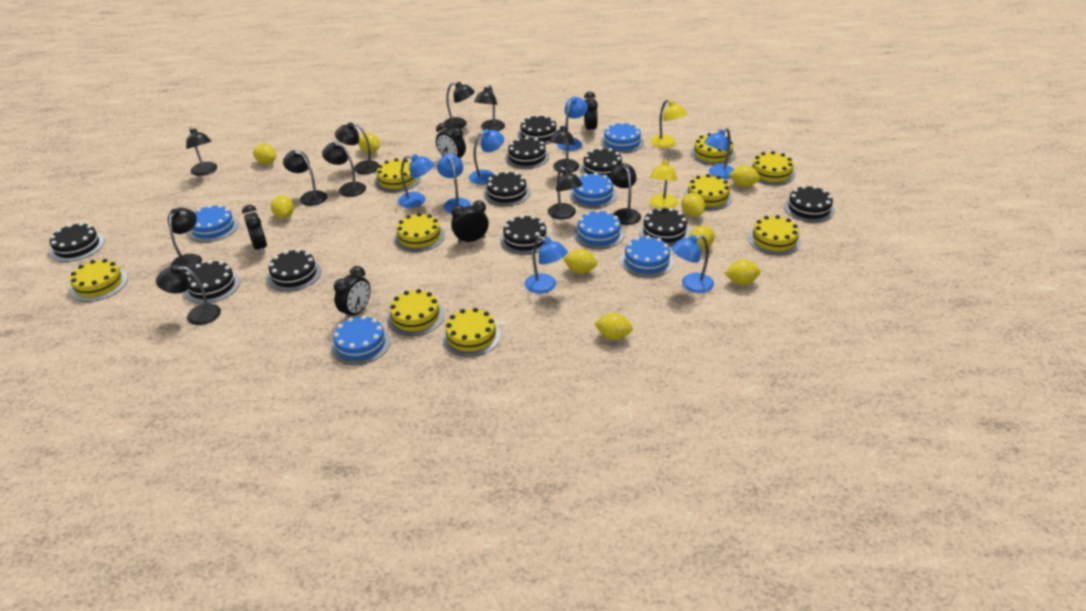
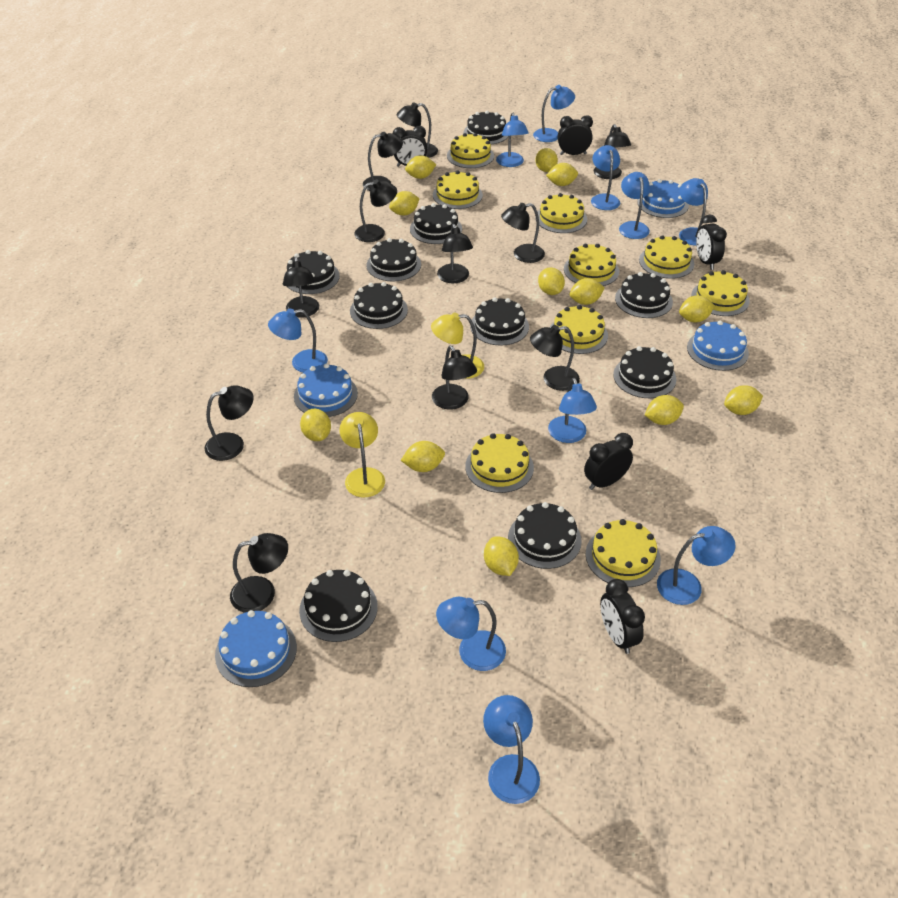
blue cake: 6 -> 4
blue lamp: 7 -> 10
yellow lemon: 9 -> 12

